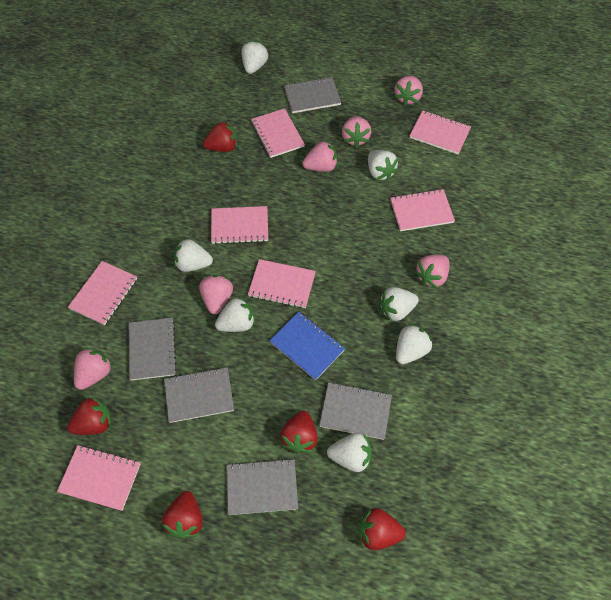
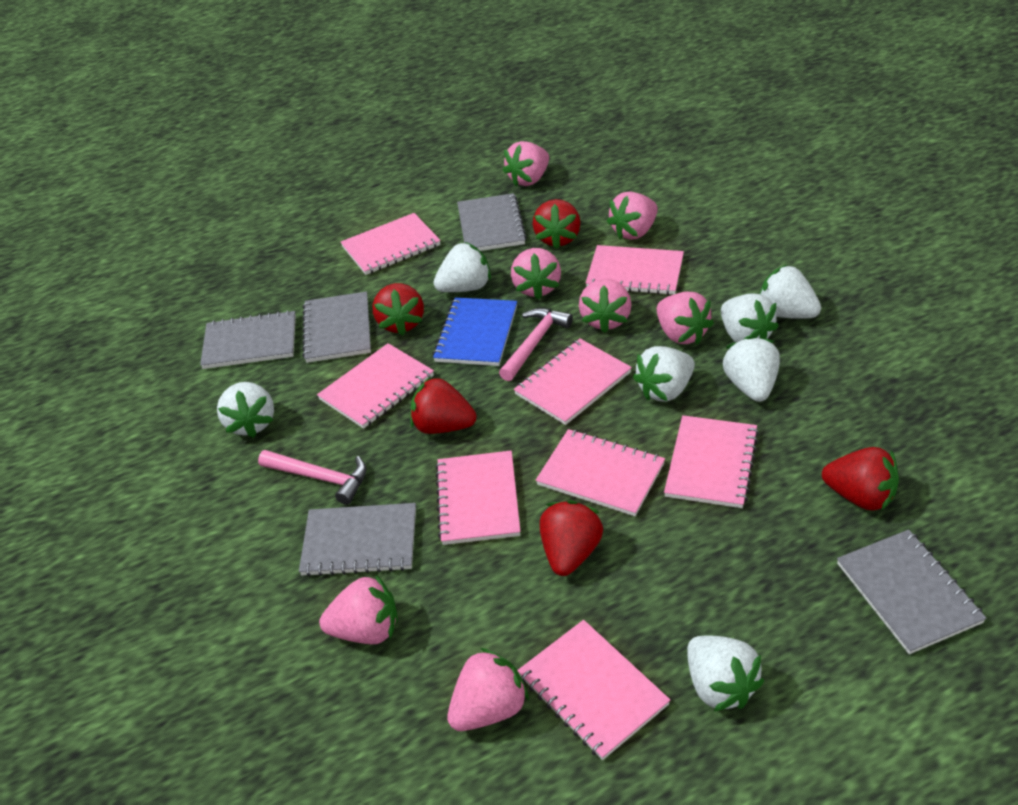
pink hammer: 0 -> 2
pink notebook: 7 -> 8
pink strawberry: 6 -> 7

